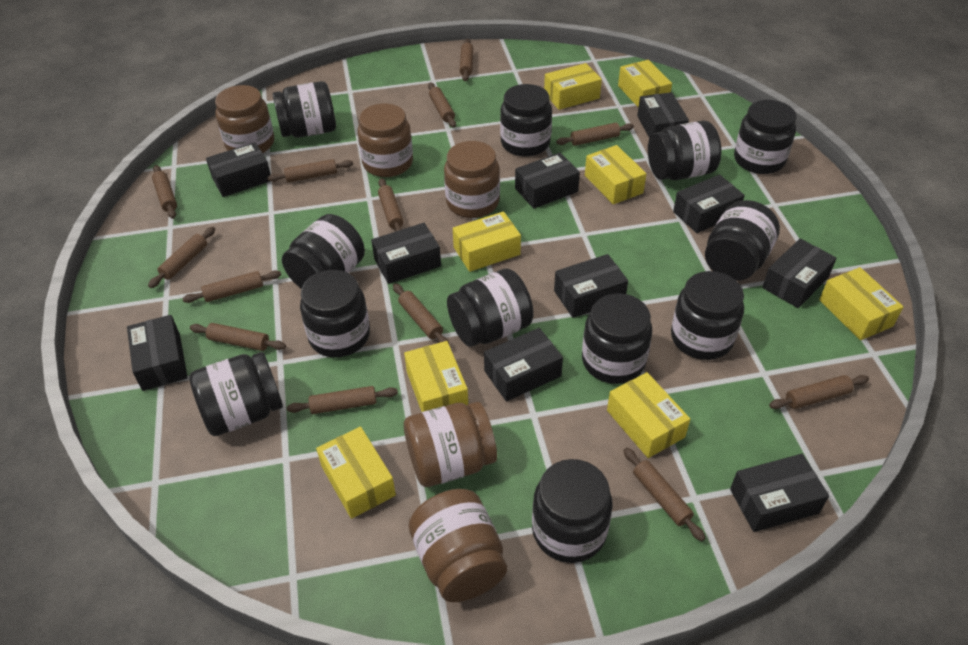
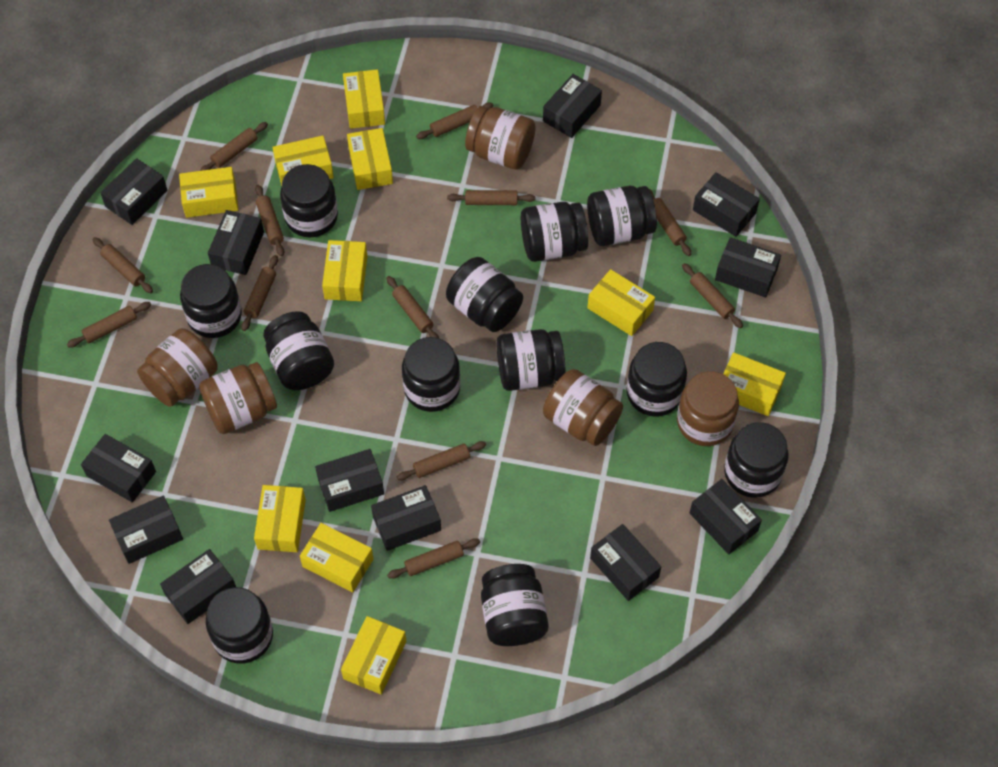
black box: 10 -> 12
brown rolling pin: 13 -> 12
yellow box: 8 -> 10

